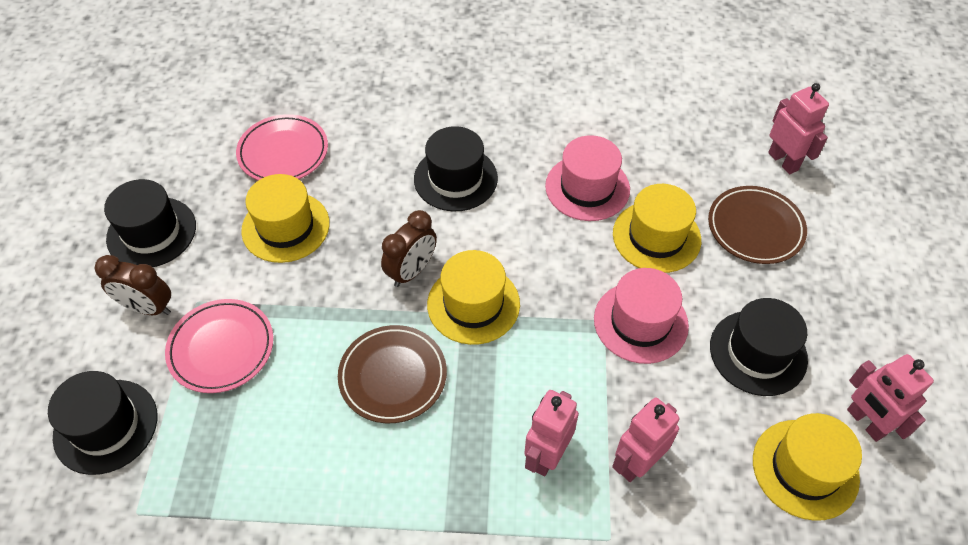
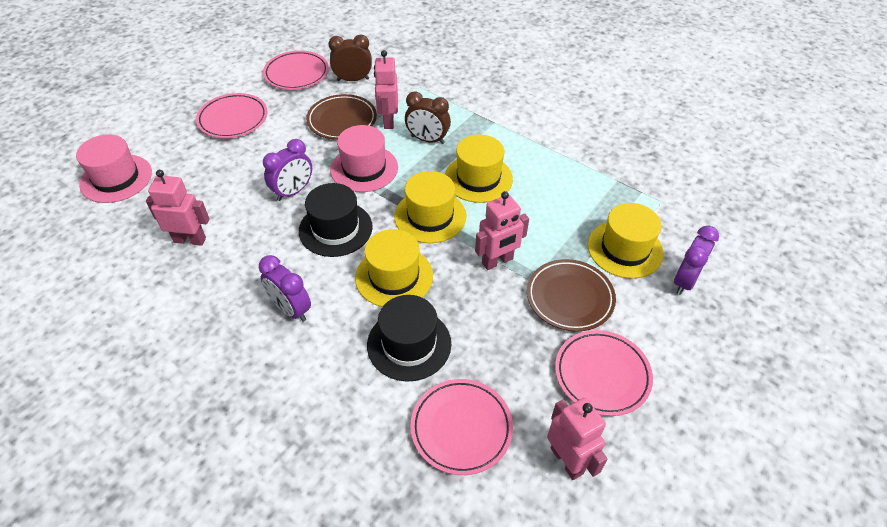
black hat: 4 -> 2
pink plate: 2 -> 4
purple clock: 0 -> 3

